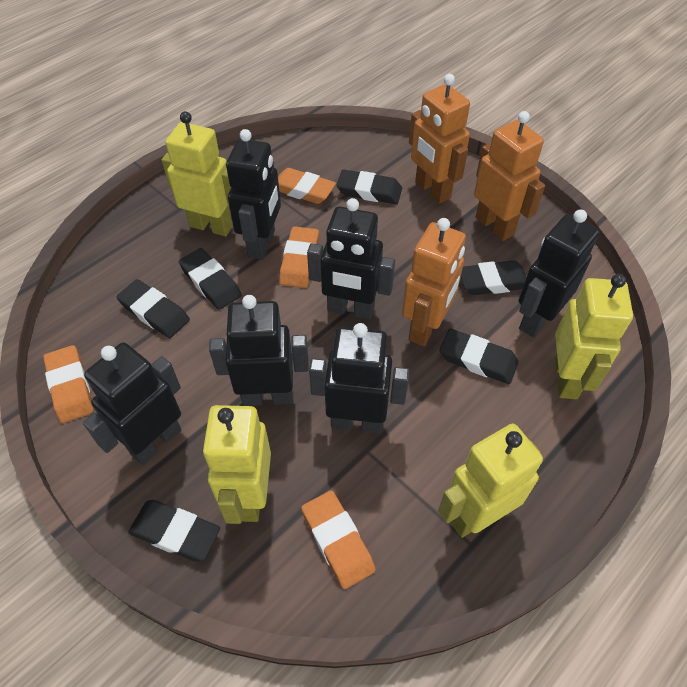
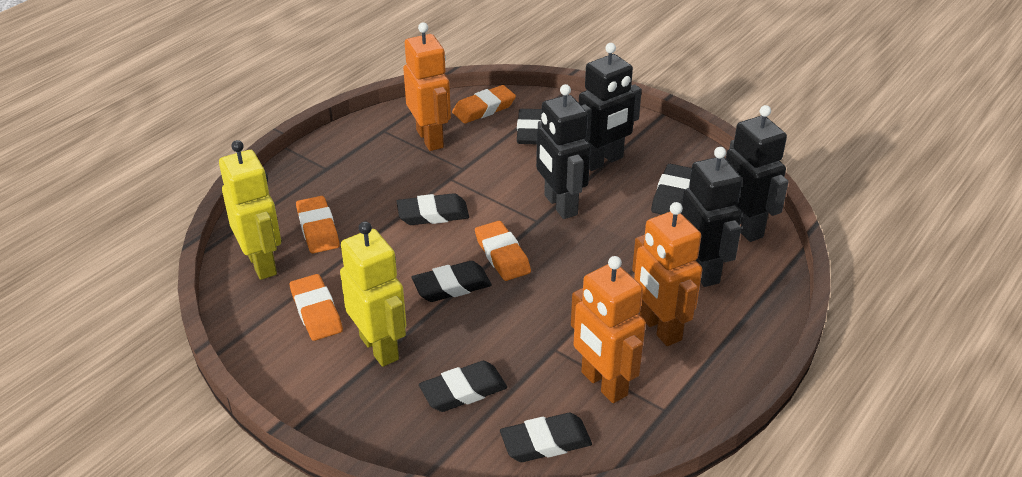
black robot: 6 -> 4
yellow robot: 4 -> 2

